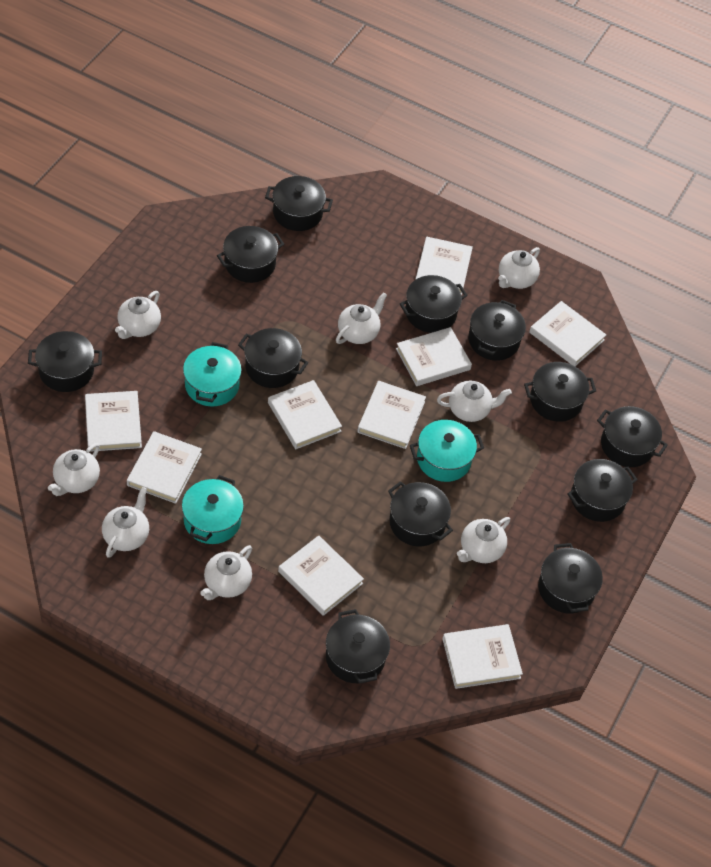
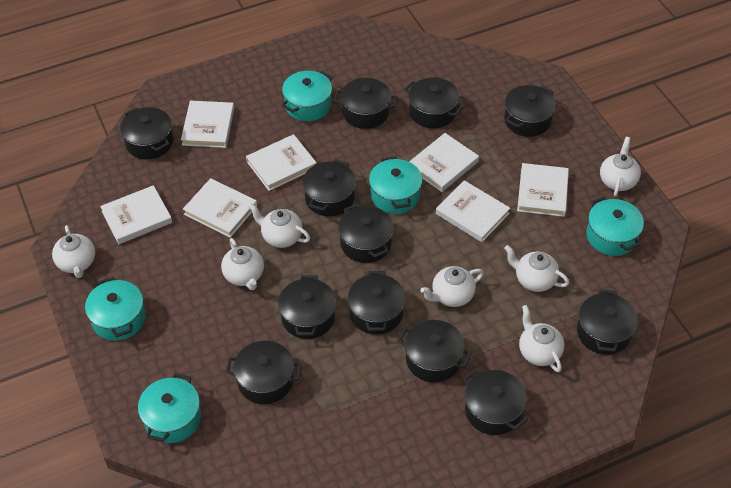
turquoise pot: 3 -> 5
white book: 9 -> 7
white teapot: 8 -> 7

